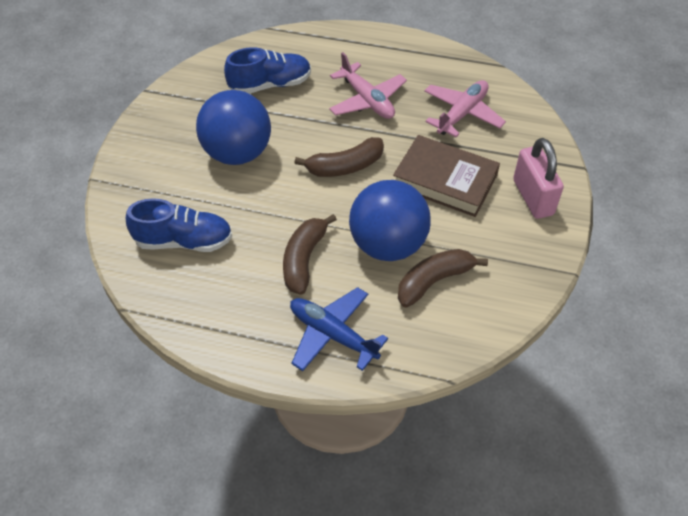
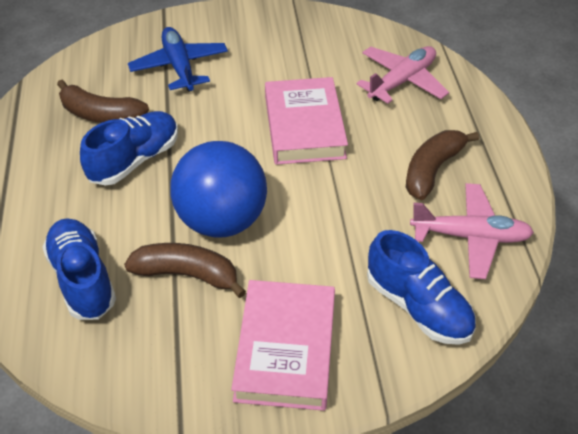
blue ball: 2 -> 1
blue shoe: 2 -> 3
brown book: 1 -> 0
pink book: 0 -> 2
pink padlock: 1 -> 0

